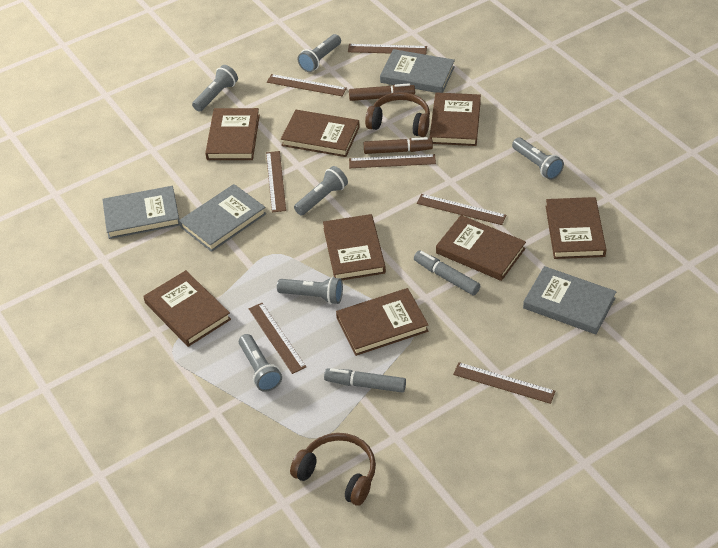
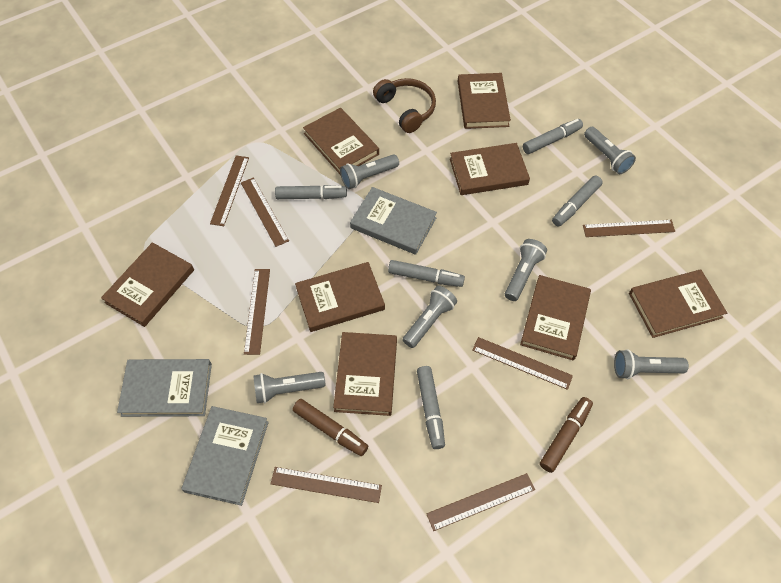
brown headphones: 2 -> 1
grey book: 4 -> 3
grey marker: 2 -> 5

